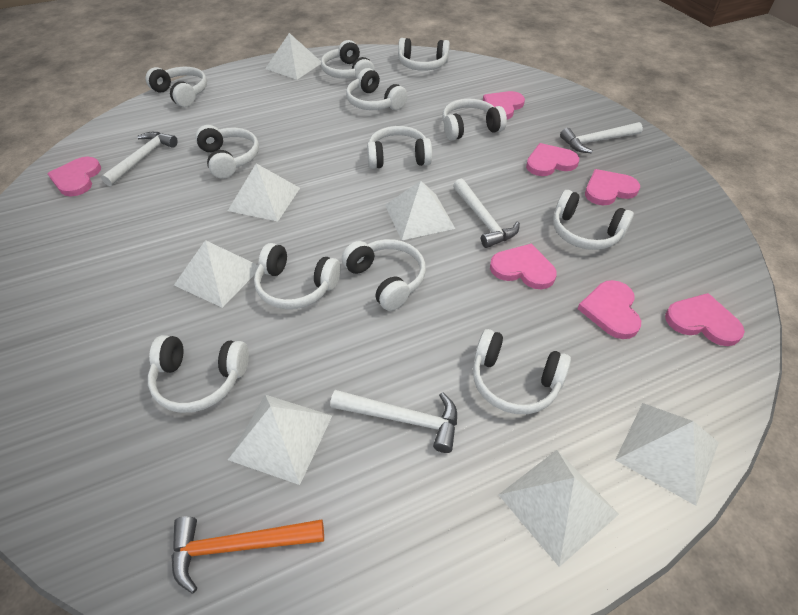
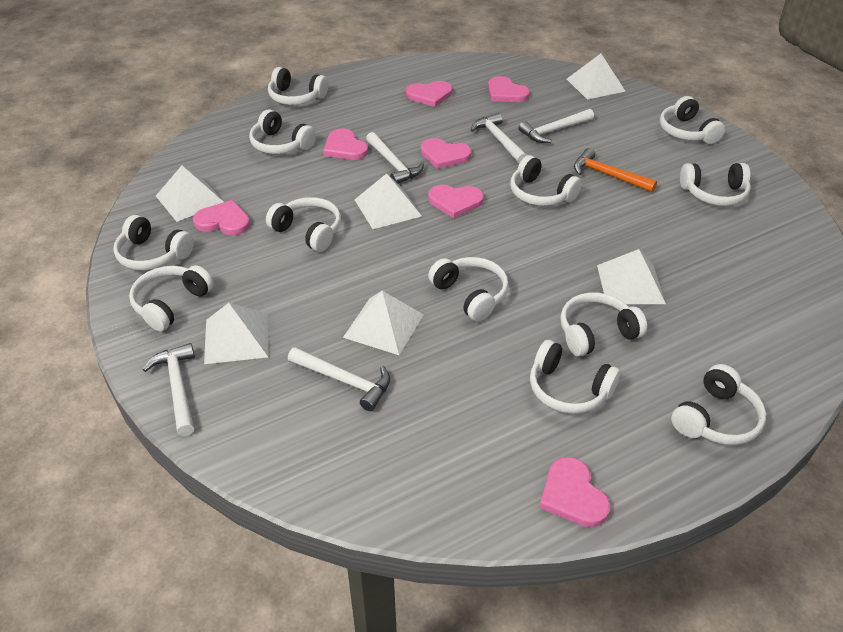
white hammer: 4 -> 5
white pyramid: 7 -> 6

